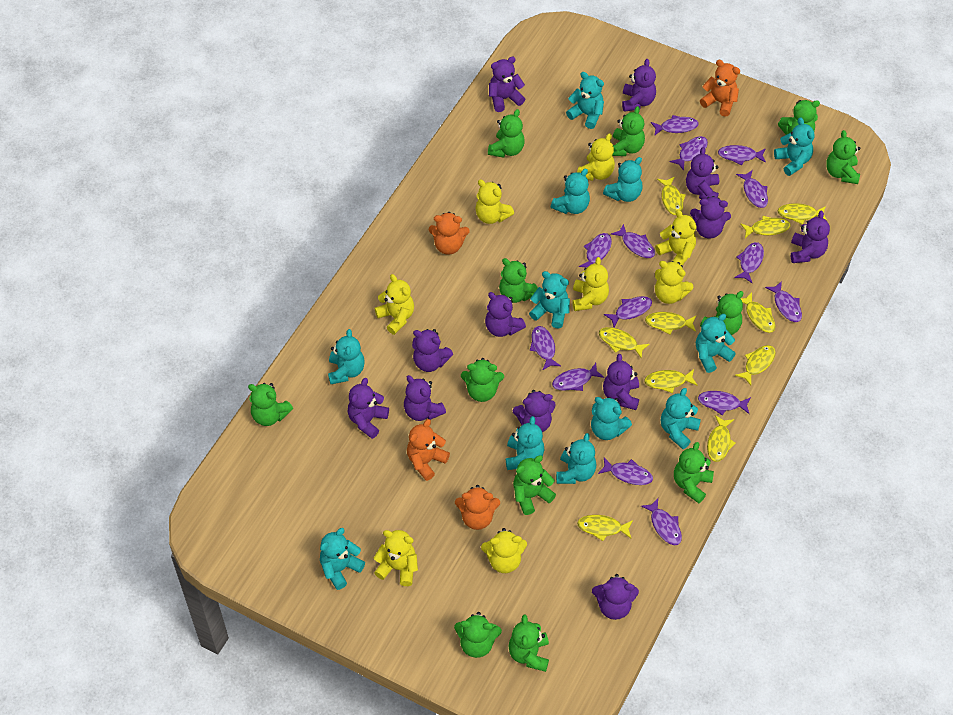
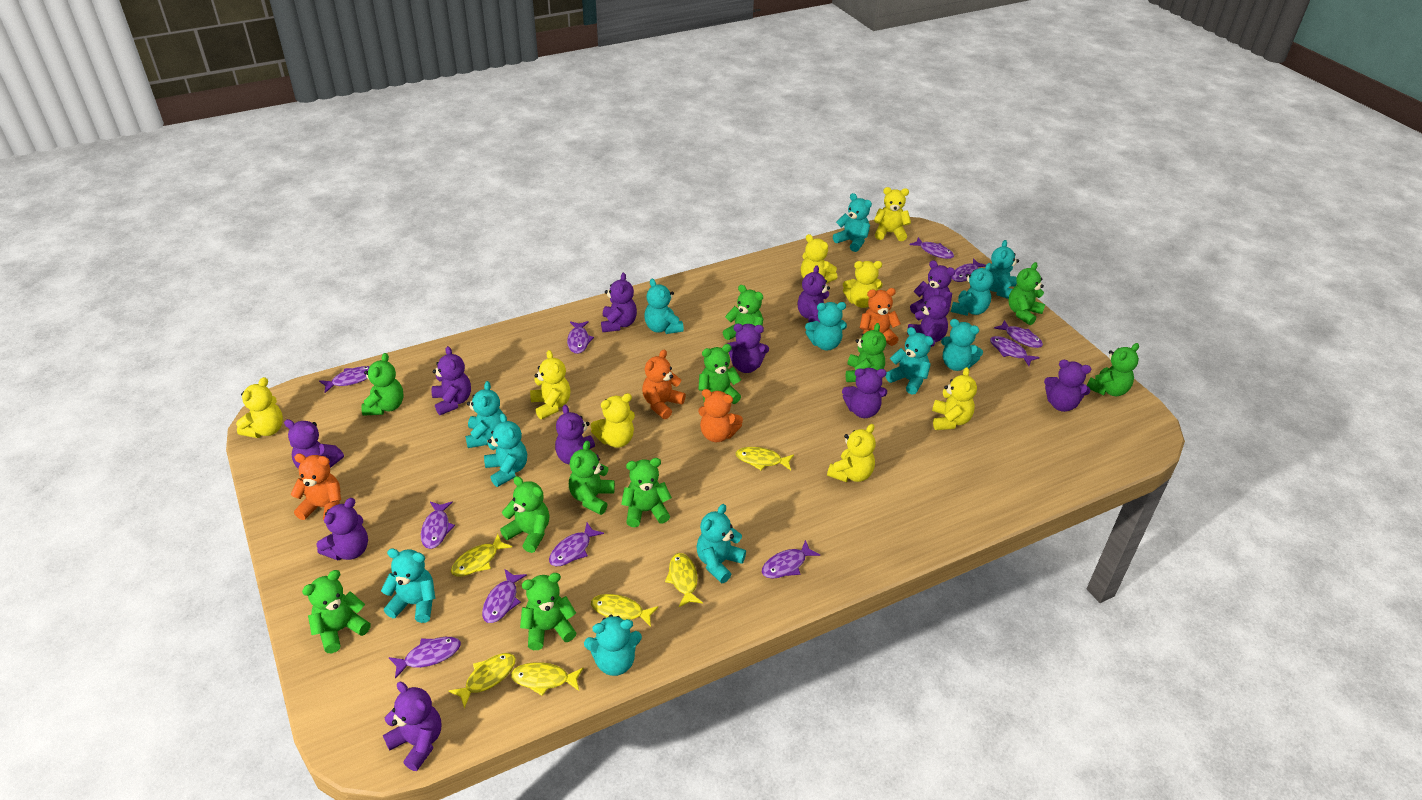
green teddy bear: 12 -> 11
purple fish: 14 -> 11
yellow fish: 10 -> 6

